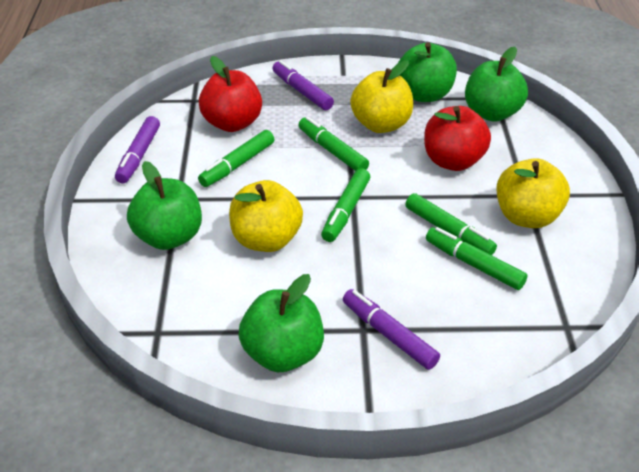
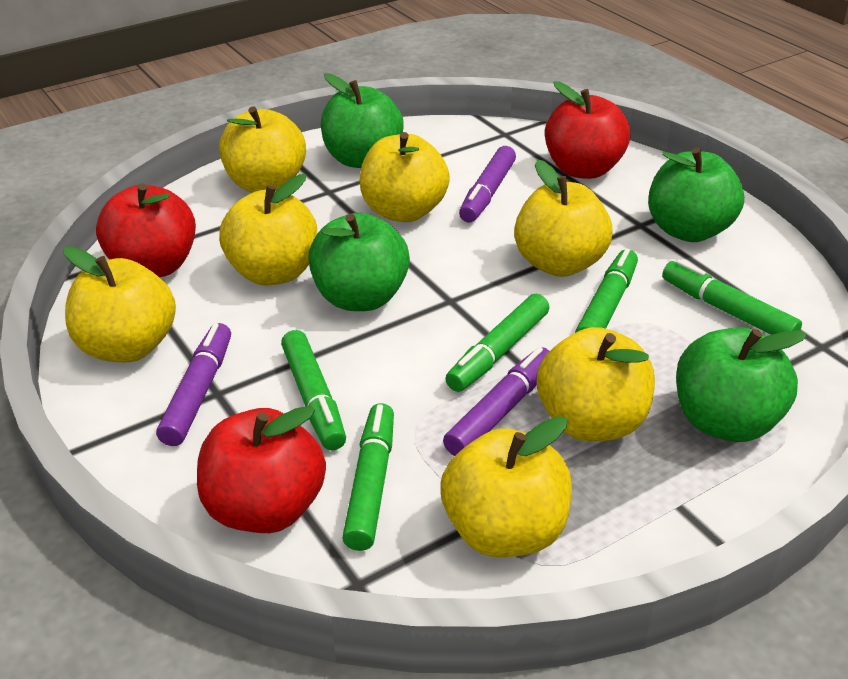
red apple: 2 -> 3
yellow apple: 3 -> 7

